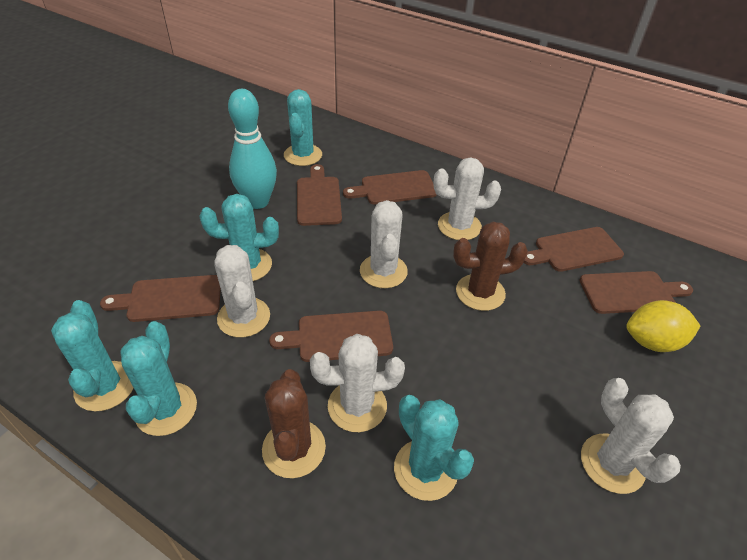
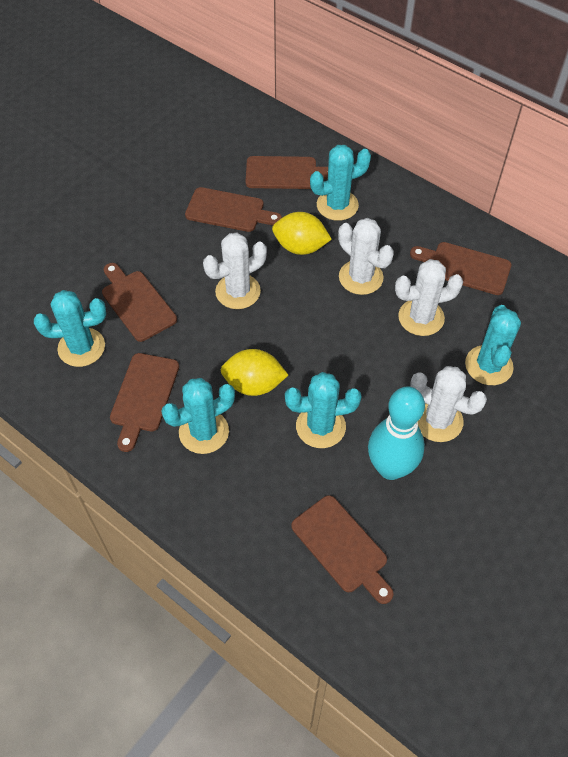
brown cactus: 2 -> 0
white cactus: 5 -> 4
yellow lemon: 1 -> 2

